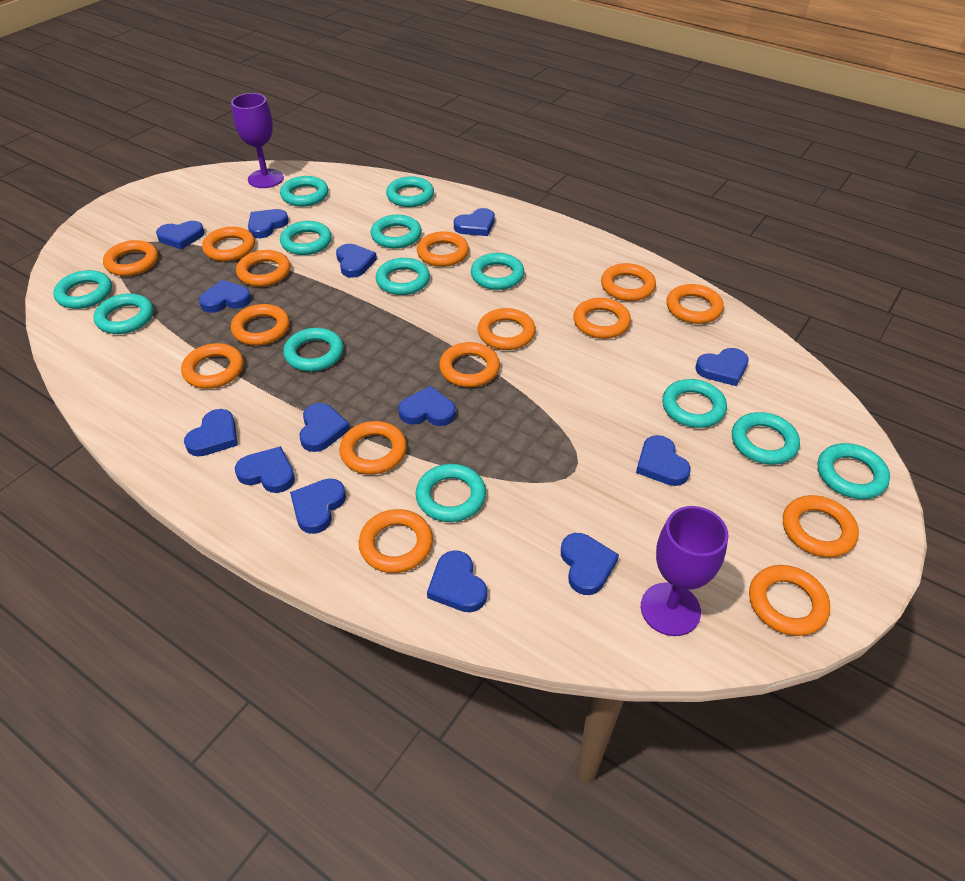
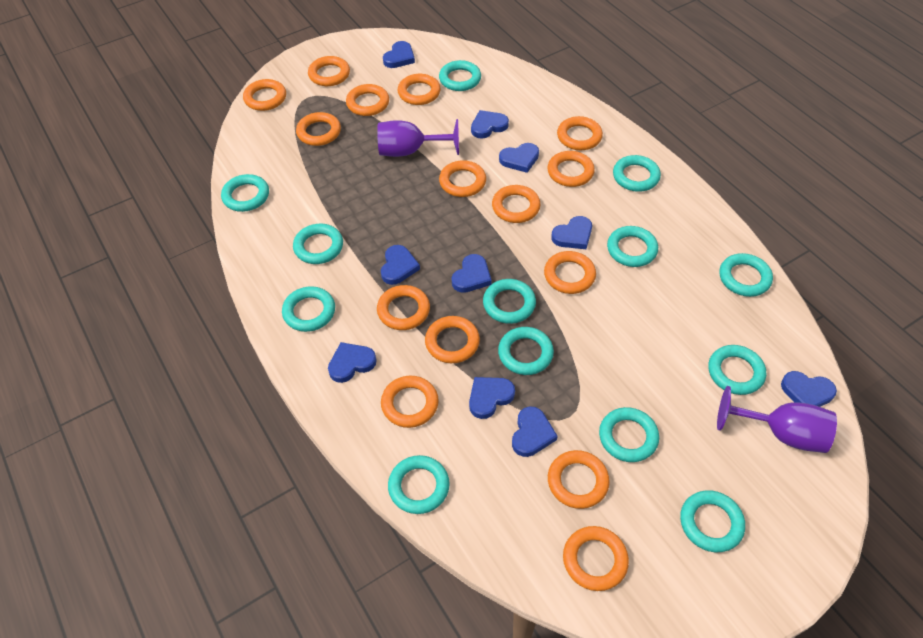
blue heart: 14 -> 10

